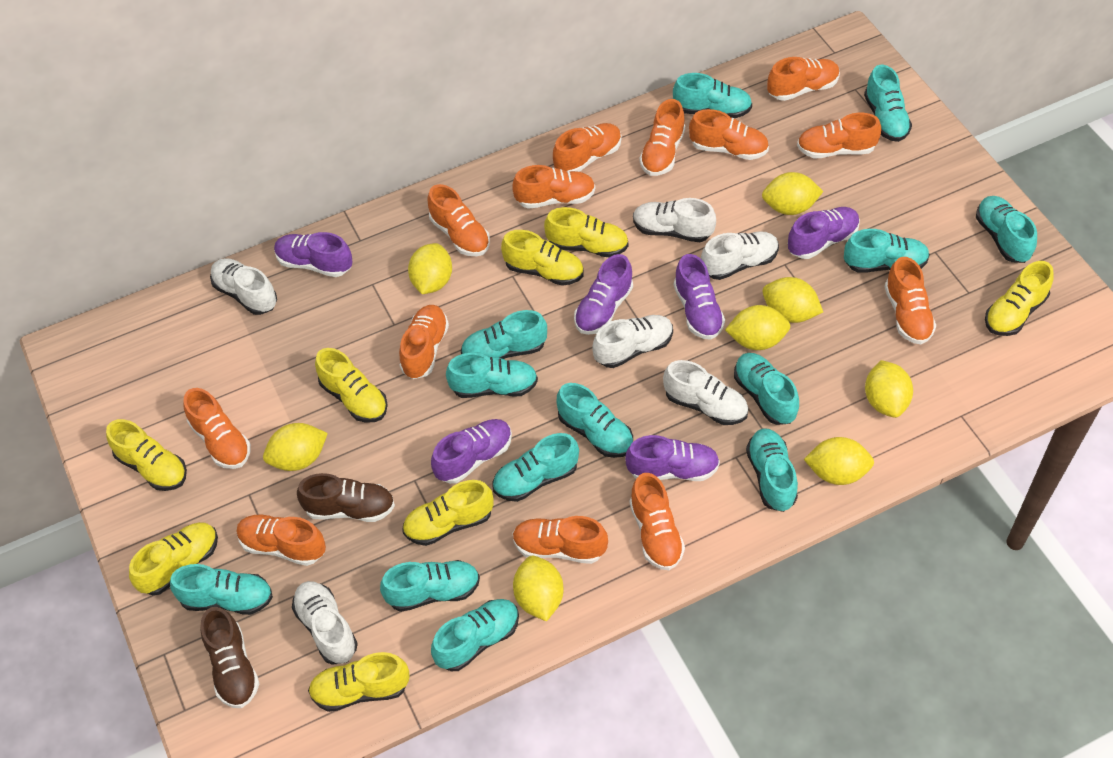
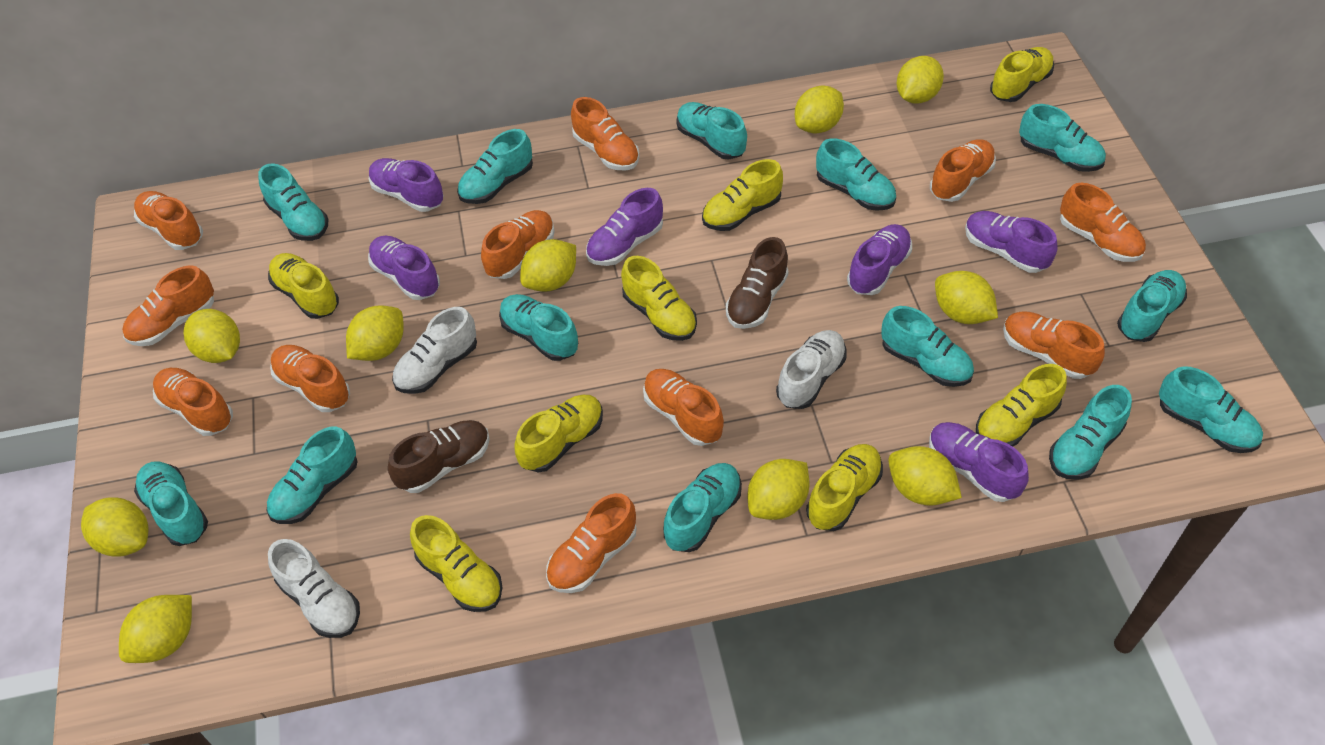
orange shoe: 13 -> 11
white shoe: 6 -> 3
yellow lemon: 8 -> 10

